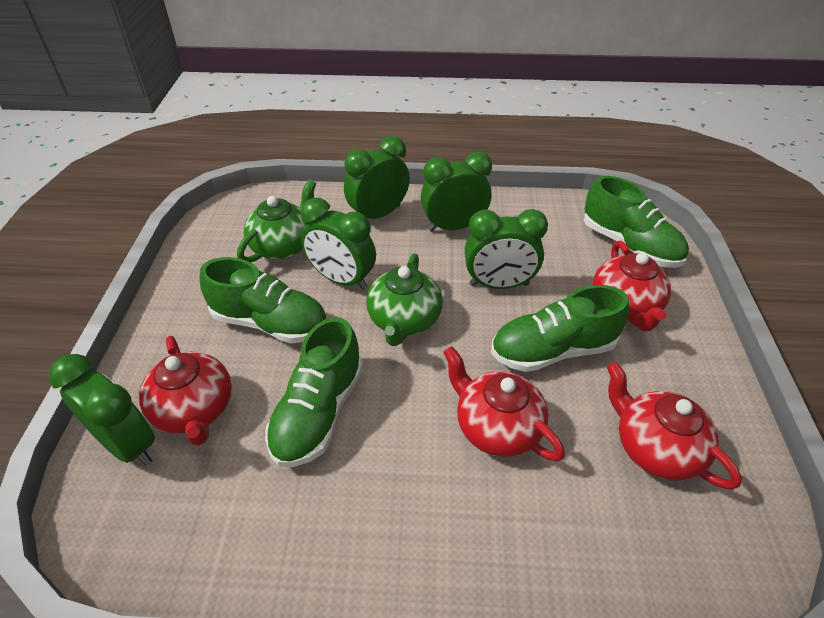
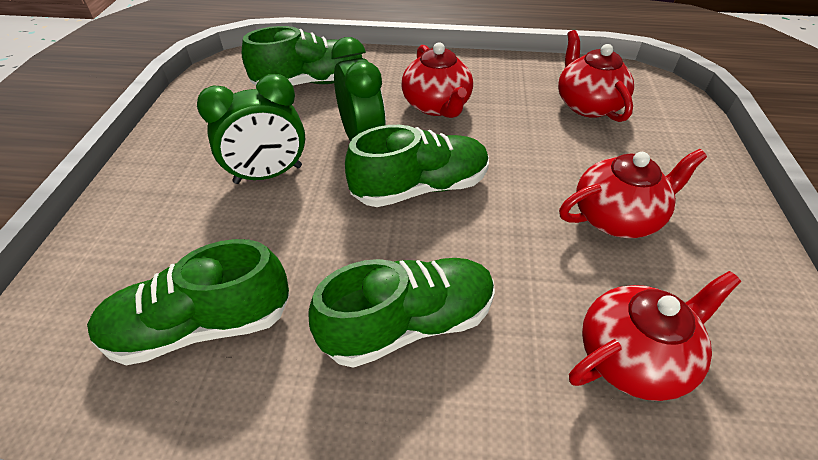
green clock: 5 -> 2
green teapot: 2 -> 0

